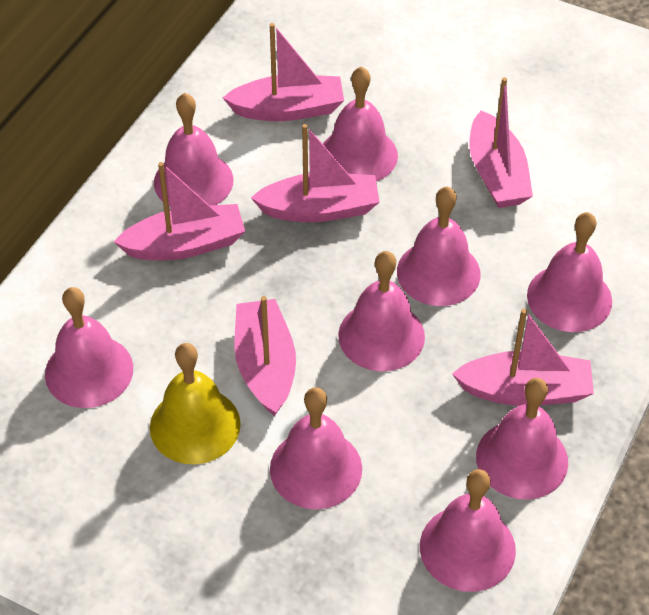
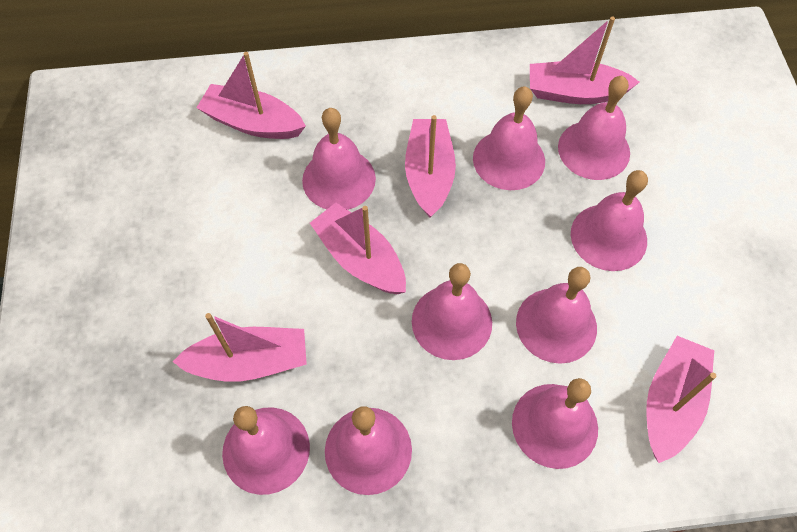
yellow bell: 1 -> 0

